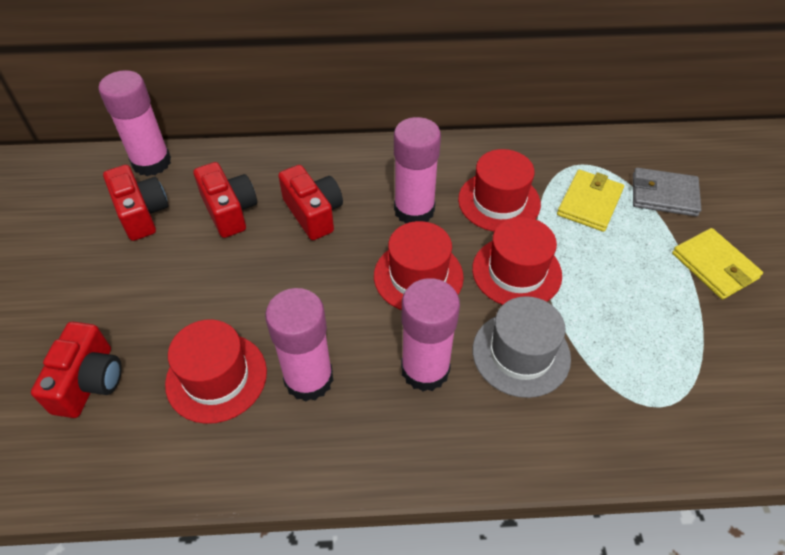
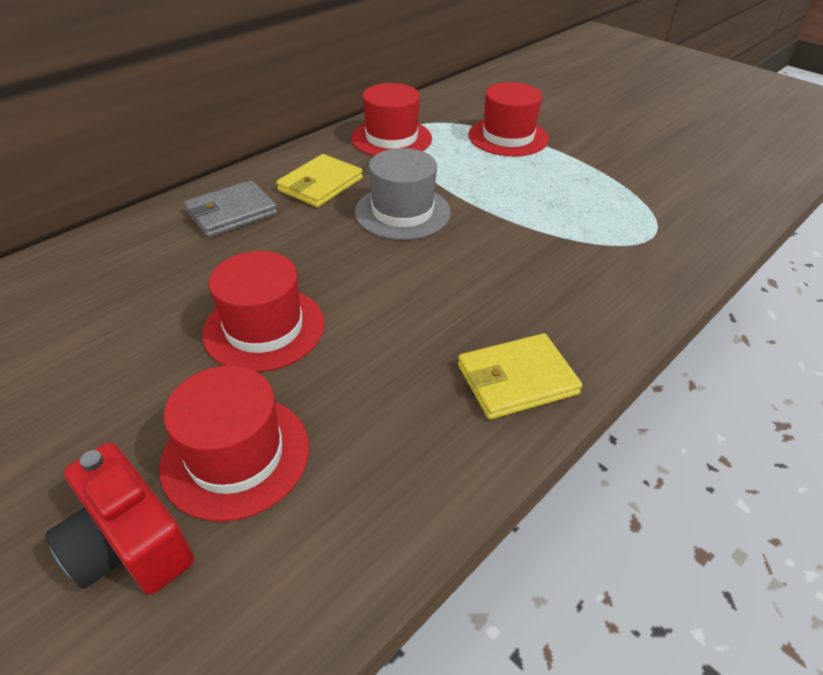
pink glue stick: 4 -> 0
red camera: 4 -> 1

